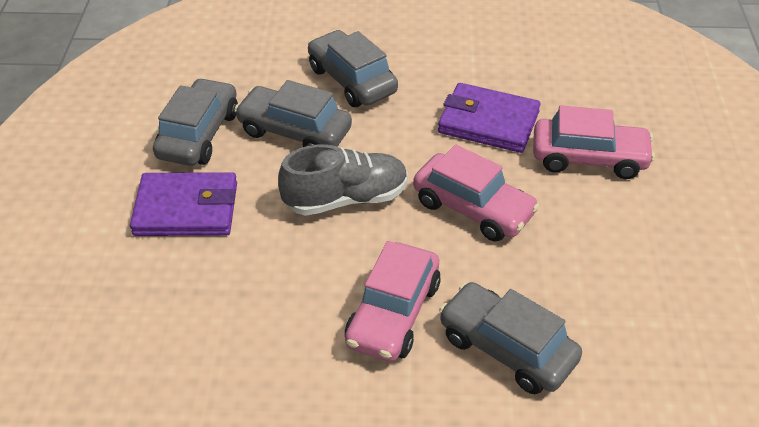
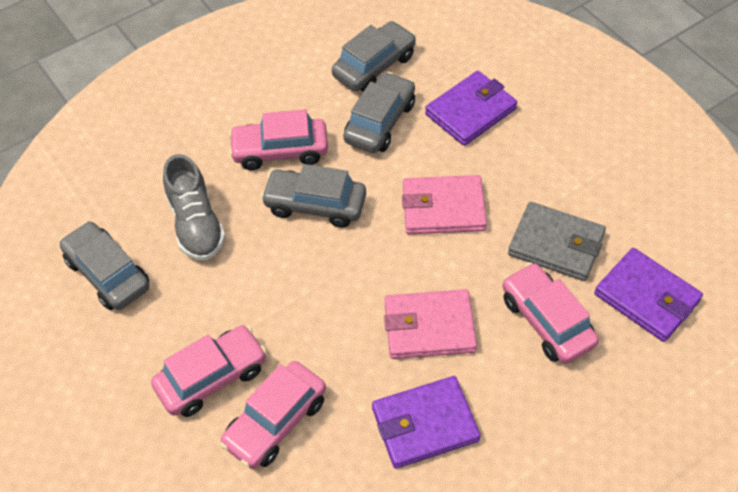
grey wallet: 0 -> 1
pink car: 3 -> 4
pink wallet: 0 -> 2
purple wallet: 2 -> 3

